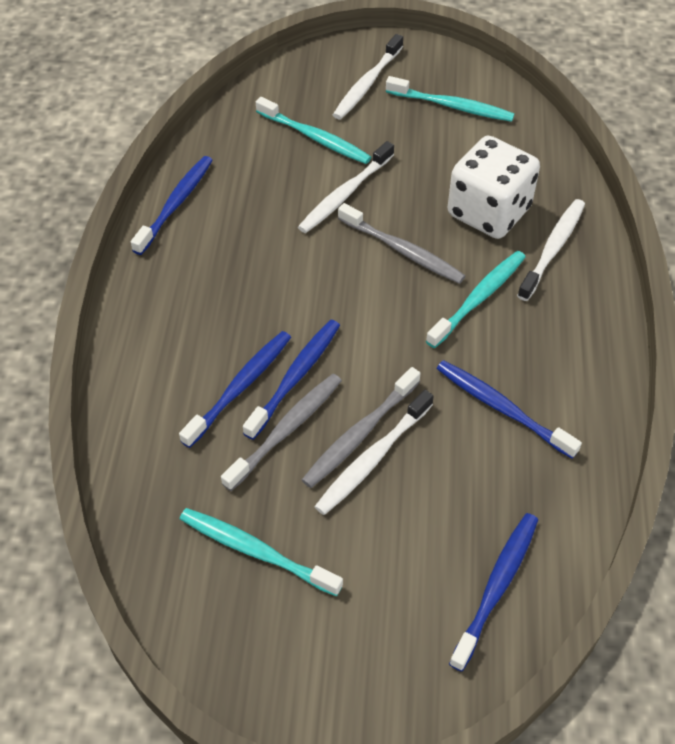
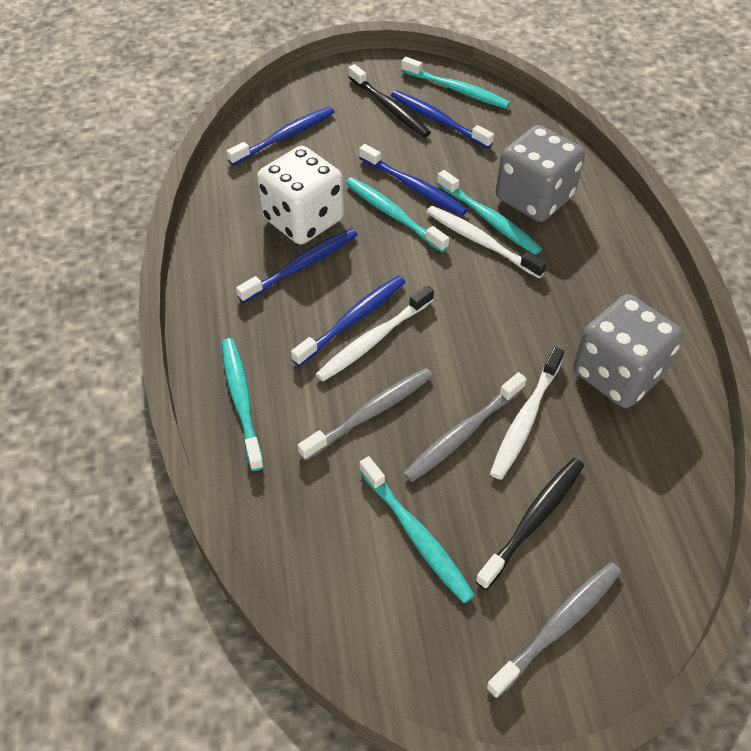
black toothbrush: 0 -> 2
grey dice: 0 -> 2
turquoise toothbrush: 4 -> 5
white toothbrush: 4 -> 3

